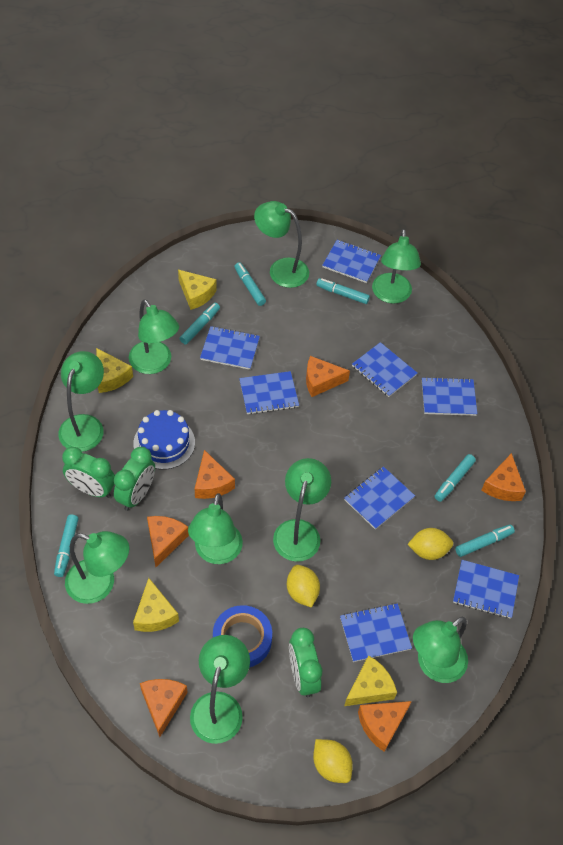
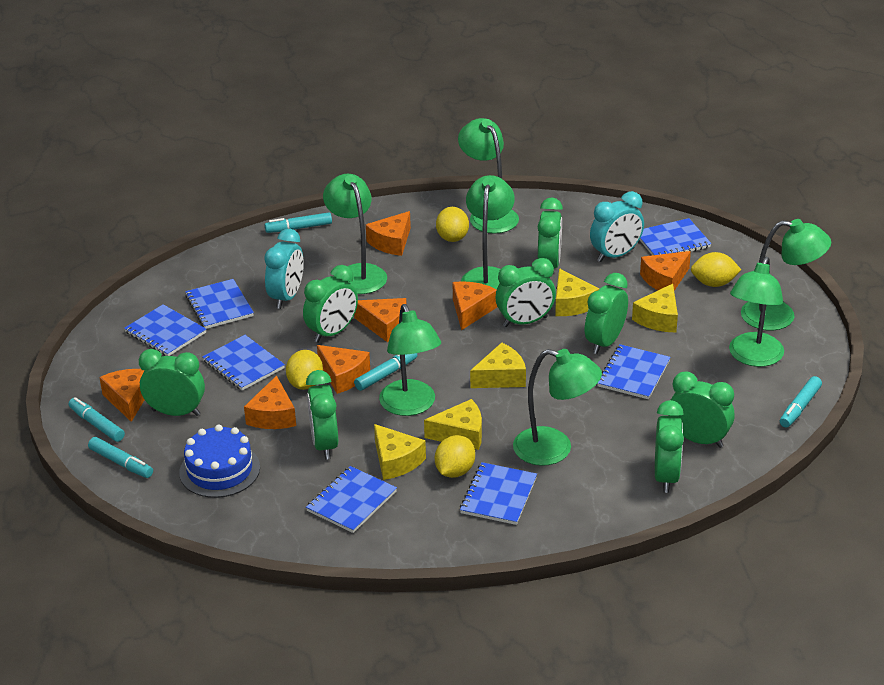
blue notebook: 8 -> 7
blue tape: 1 -> 0
green clock: 3 -> 8
green lamp: 9 -> 7
orange cheese: 6 -> 7
turquoise clock: 0 -> 2
turquoise marker: 6 -> 5
yellow cheese: 4 -> 5
yellow lemon: 3 -> 4

